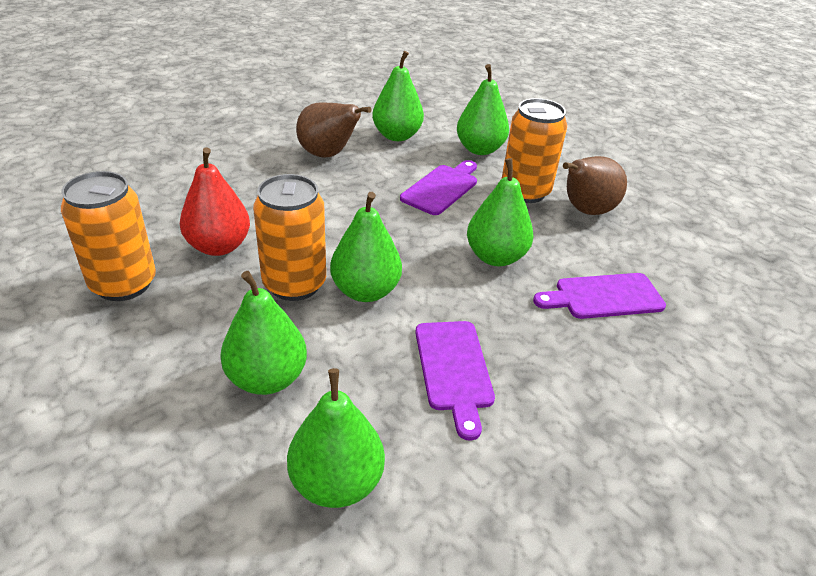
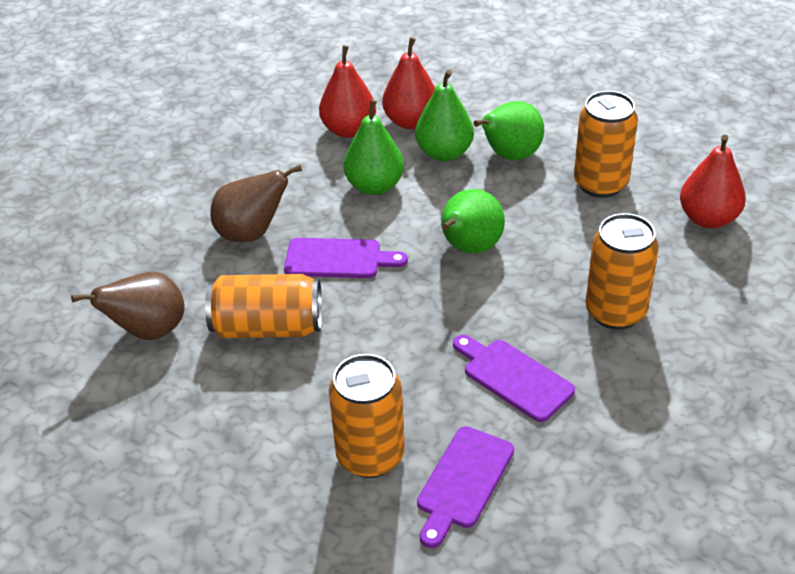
green pear: 6 -> 4
orange can: 3 -> 4
red pear: 1 -> 3

